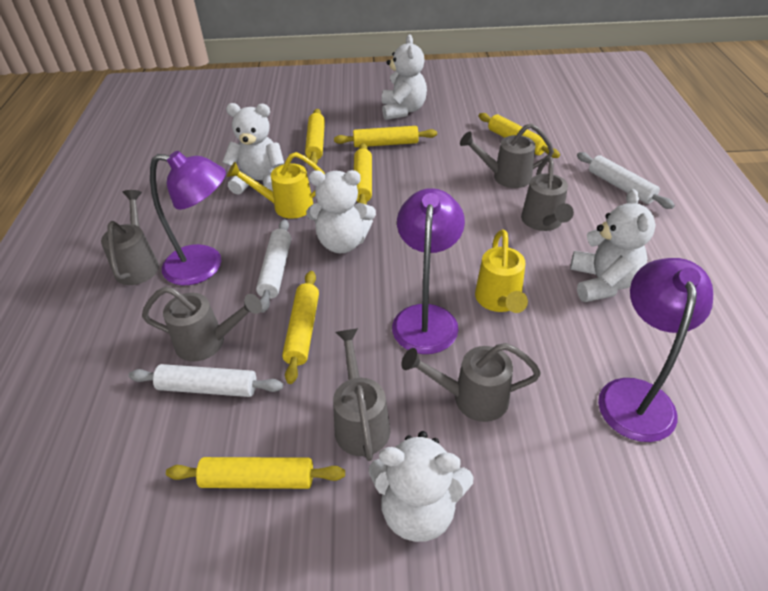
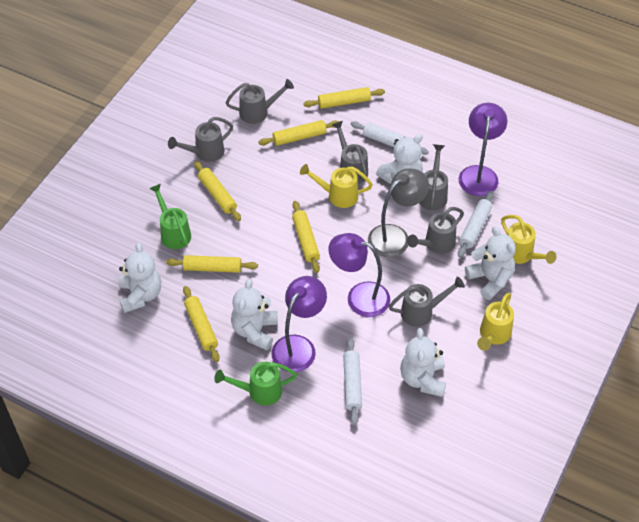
green watering can: 0 -> 2
grey lamp: 0 -> 1
yellow watering can: 2 -> 3

